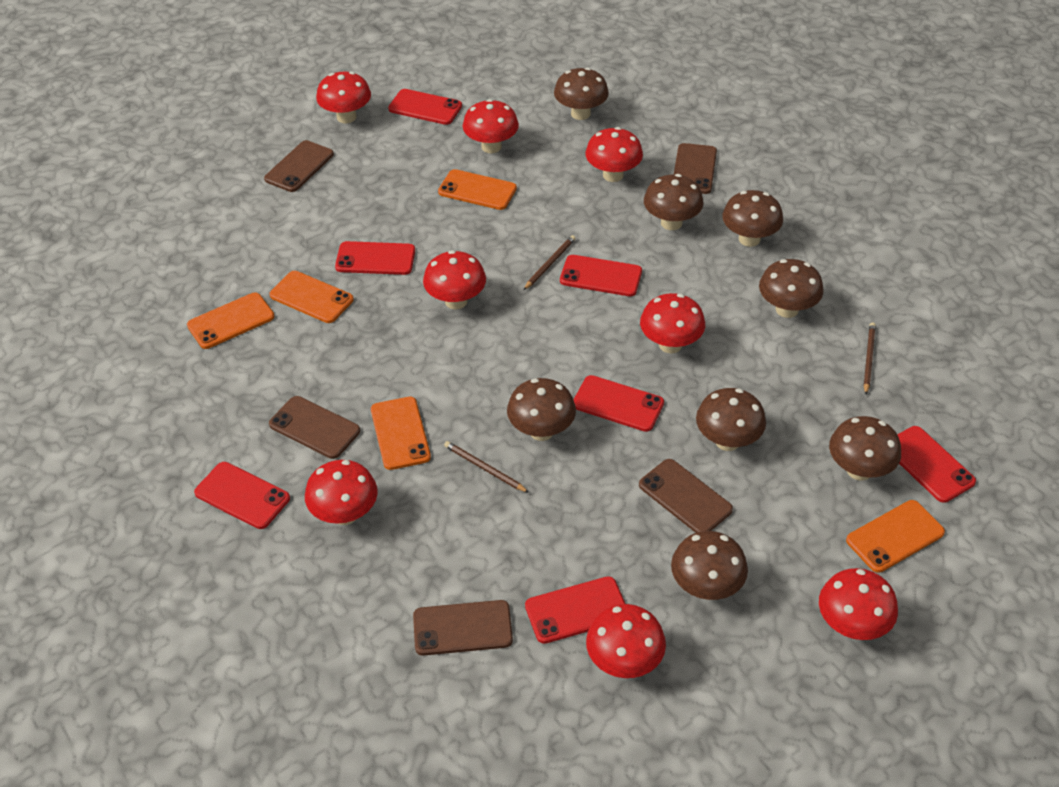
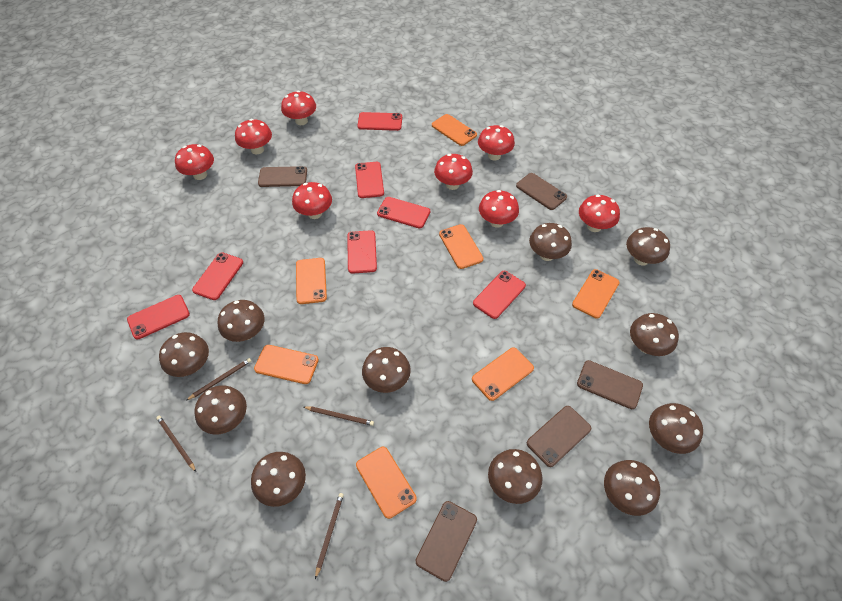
brown mushroom: 8 -> 11
brown pencil: 3 -> 4
orange phone: 5 -> 7

